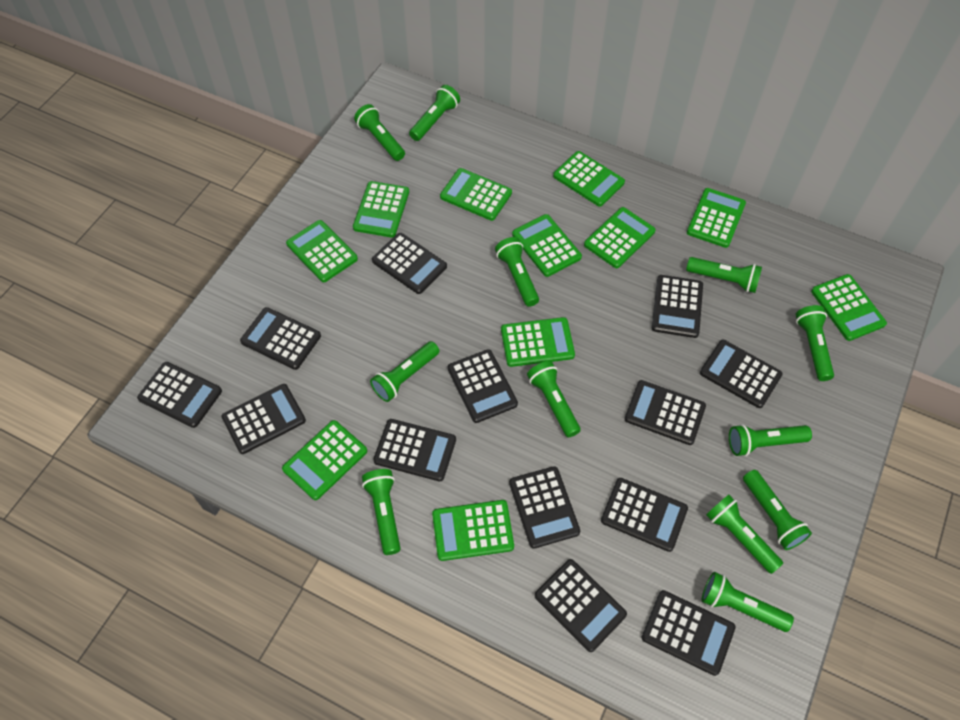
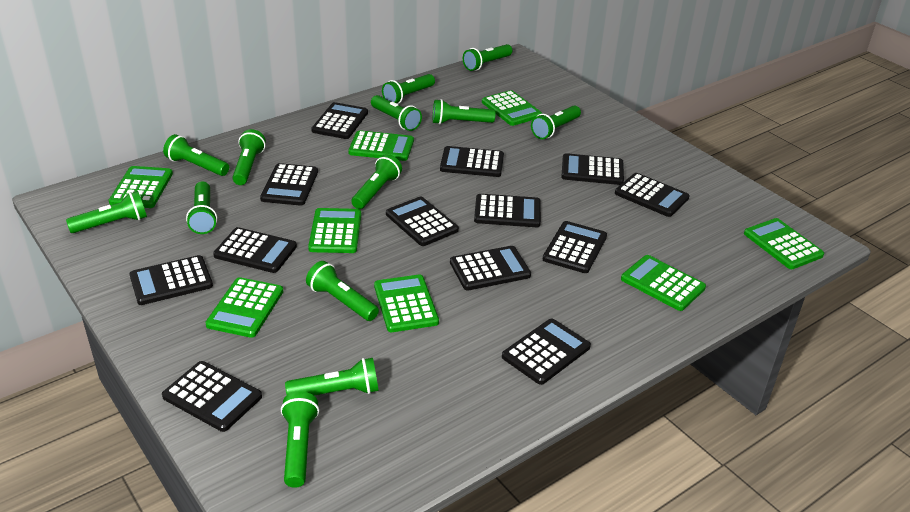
green calculator: 11 -> 8
green flashlight: 12 -> 13

